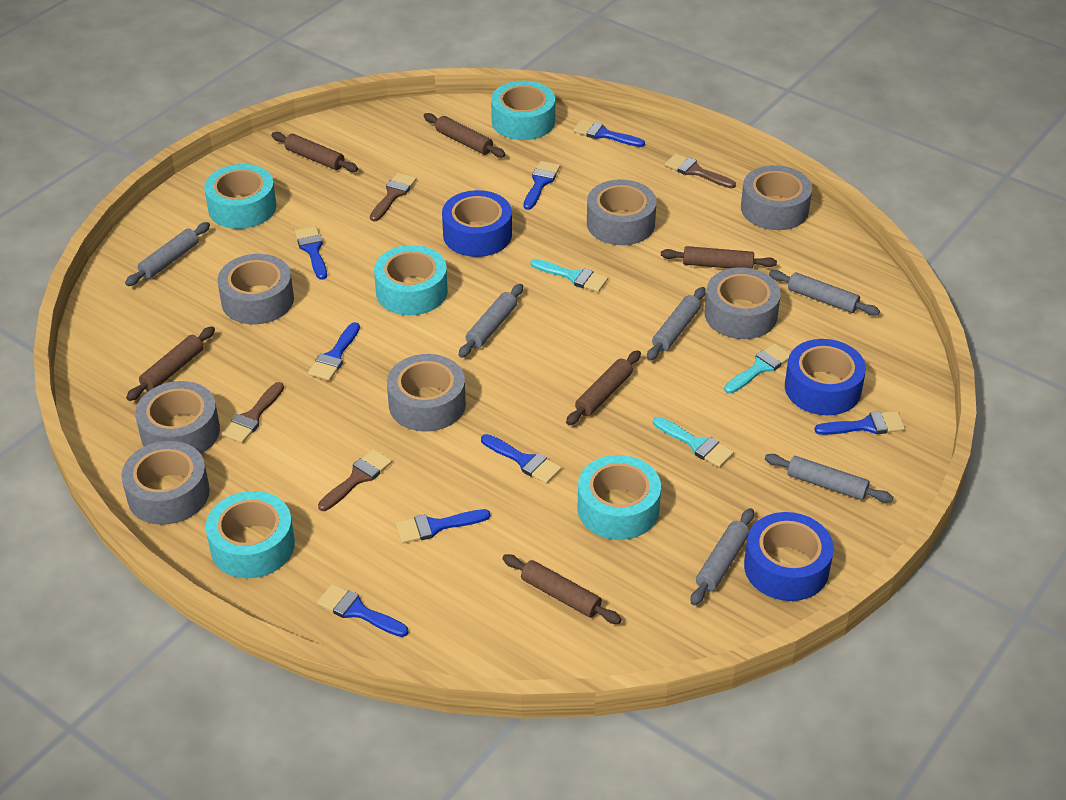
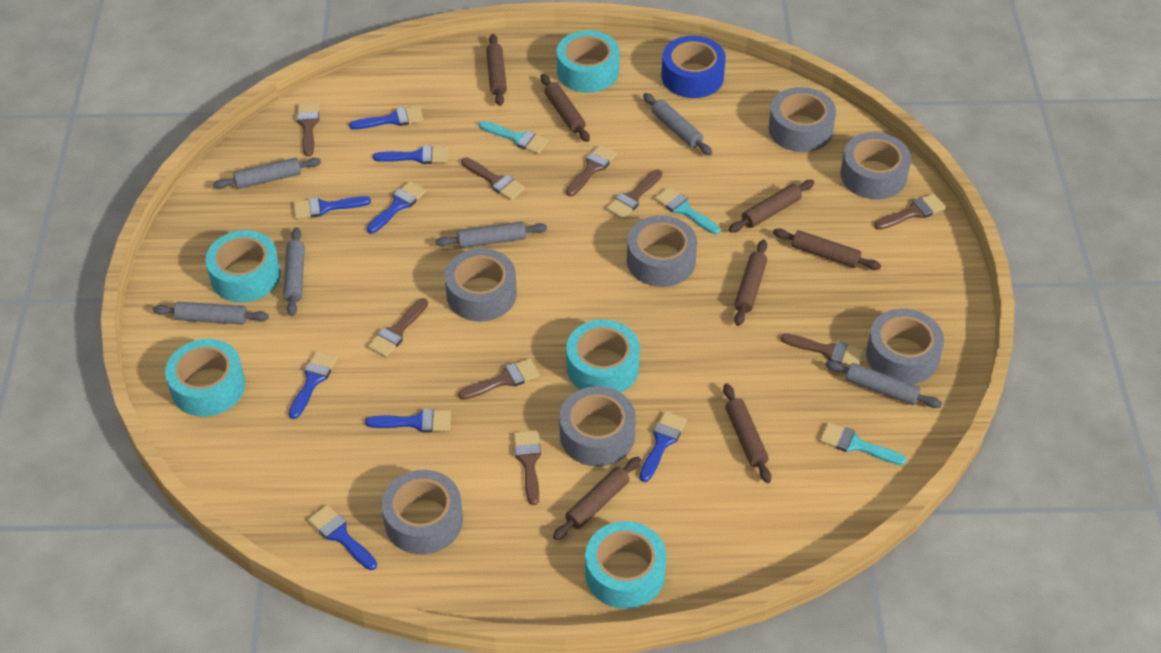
blue tape: 3 -> 1
brown brush: 4 -> 9
brown rolling pin: 6 -> 7

